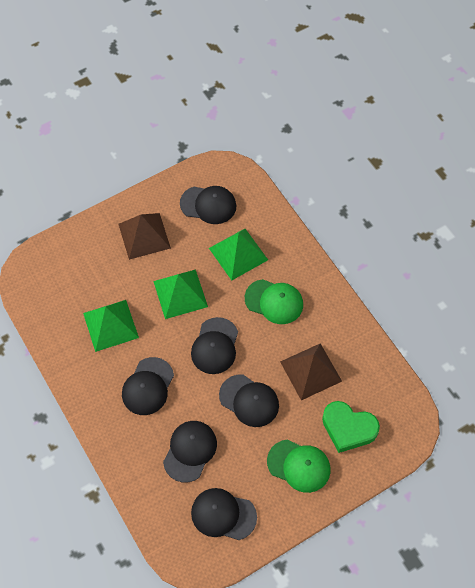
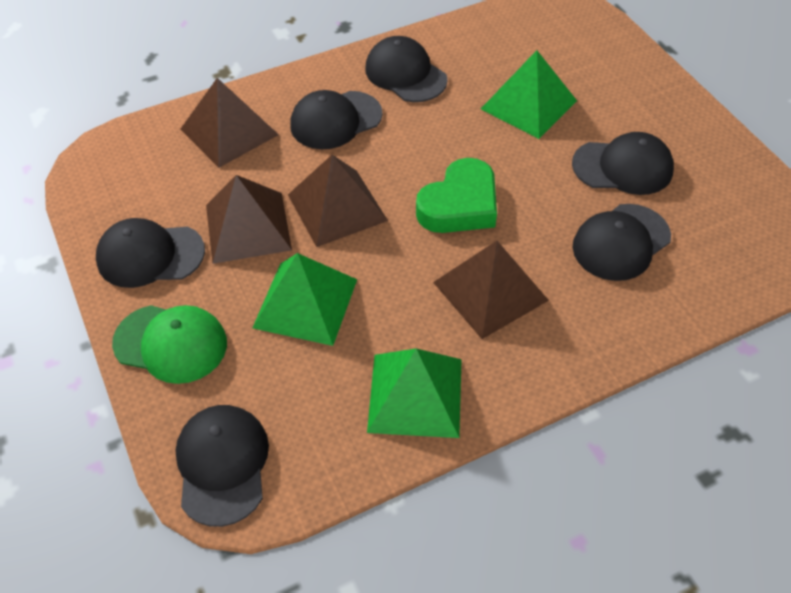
brown pyramid: 2 -> 4
green cap: 2 -> 1

